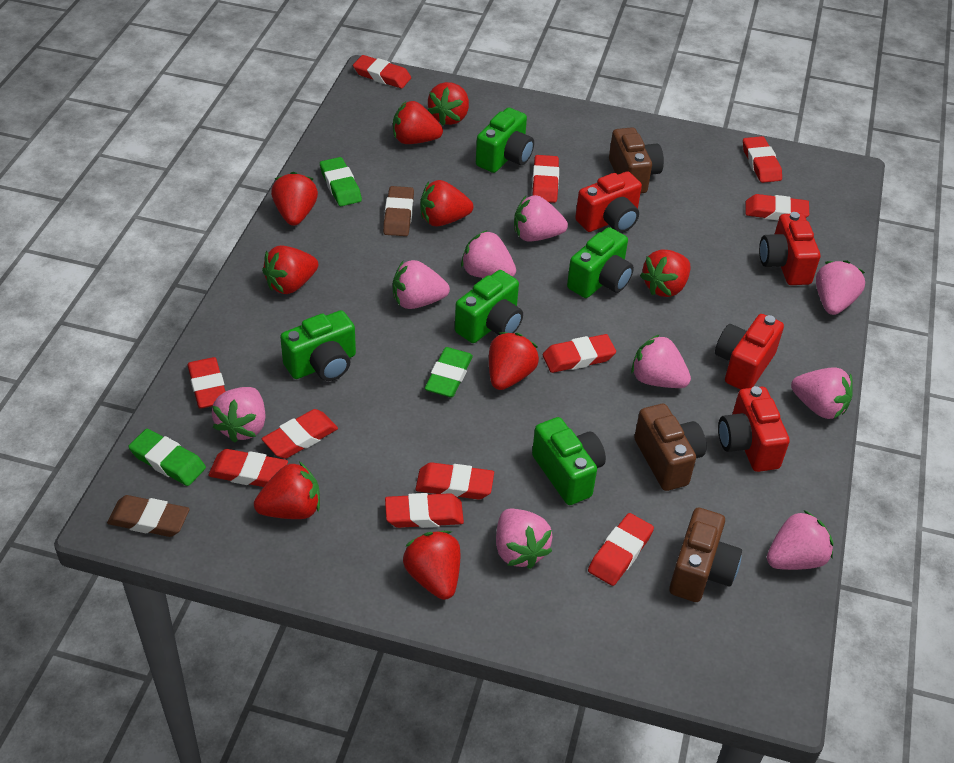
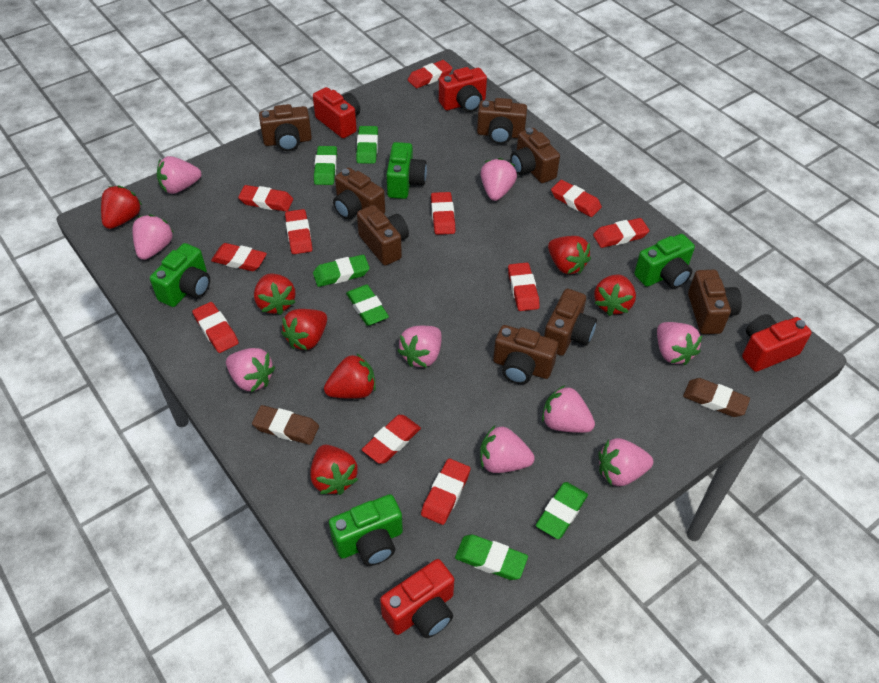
brown camera: 3 -> 8
green camera: 5 -> 4
green eraser: 3 -> 6
red strawberry: 9 -> 7

